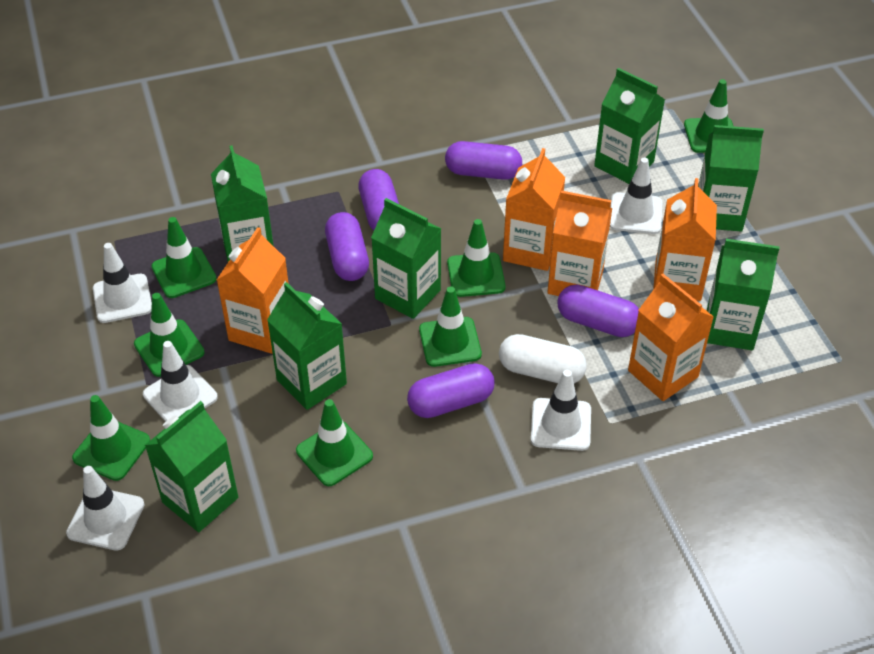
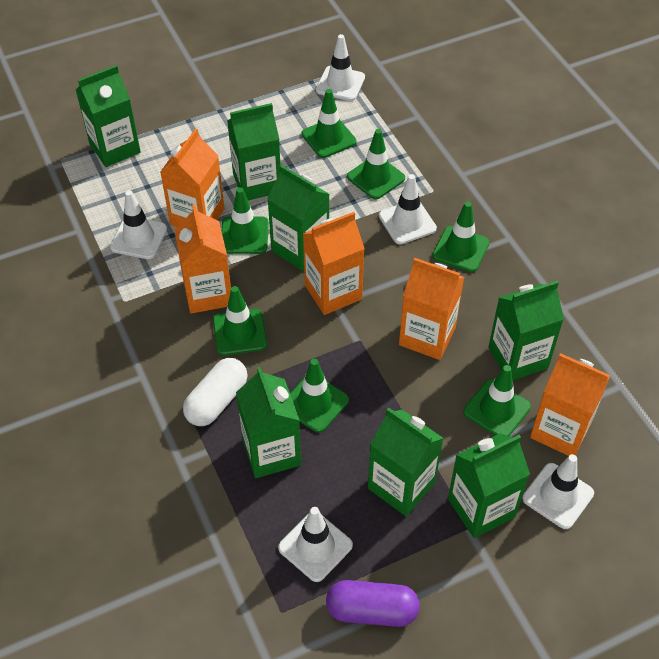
purple capsule: 5 -> 1

